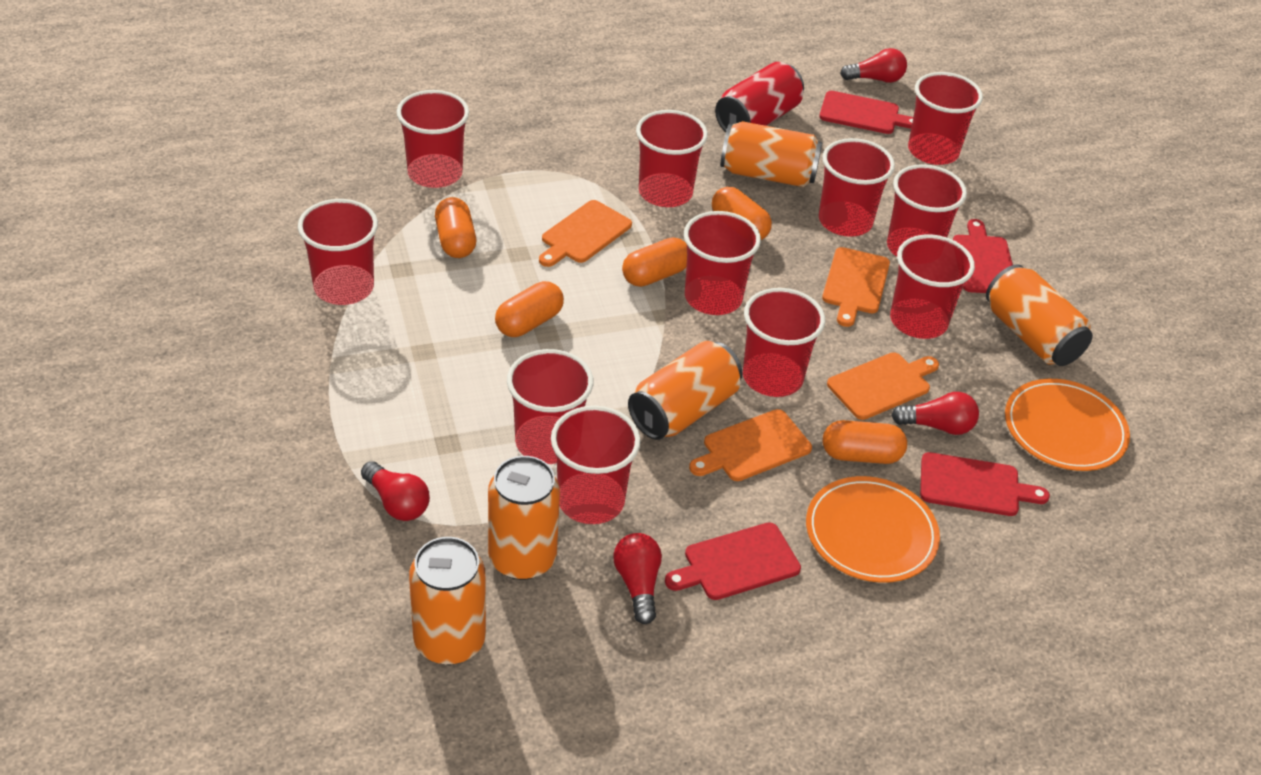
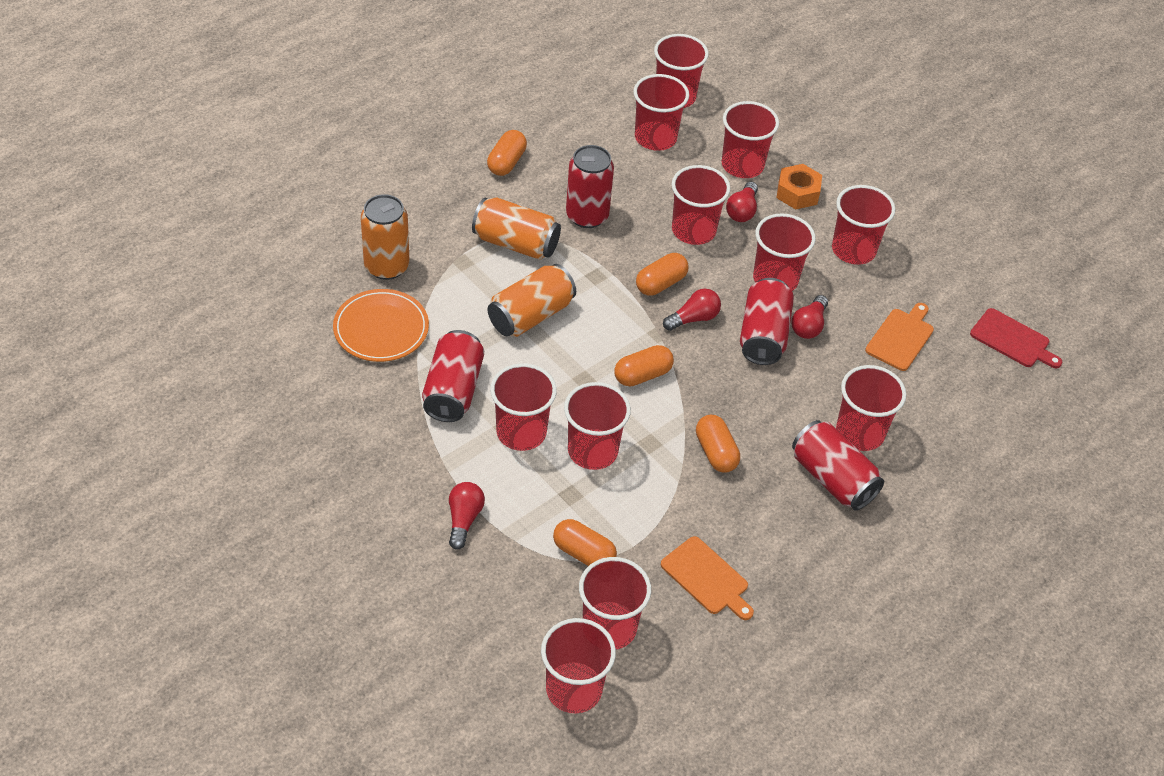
orange can: 5 -> 3
orange cutting board: 4 -> 2
orange nut: 0 -> 1
orange plate: 2 -> 1
red can: 1 -> 4
red cutting board: 4 -> 1

